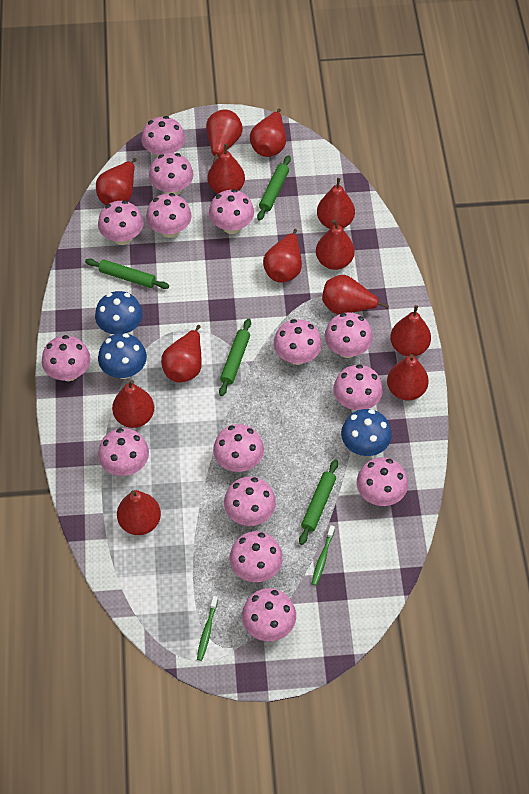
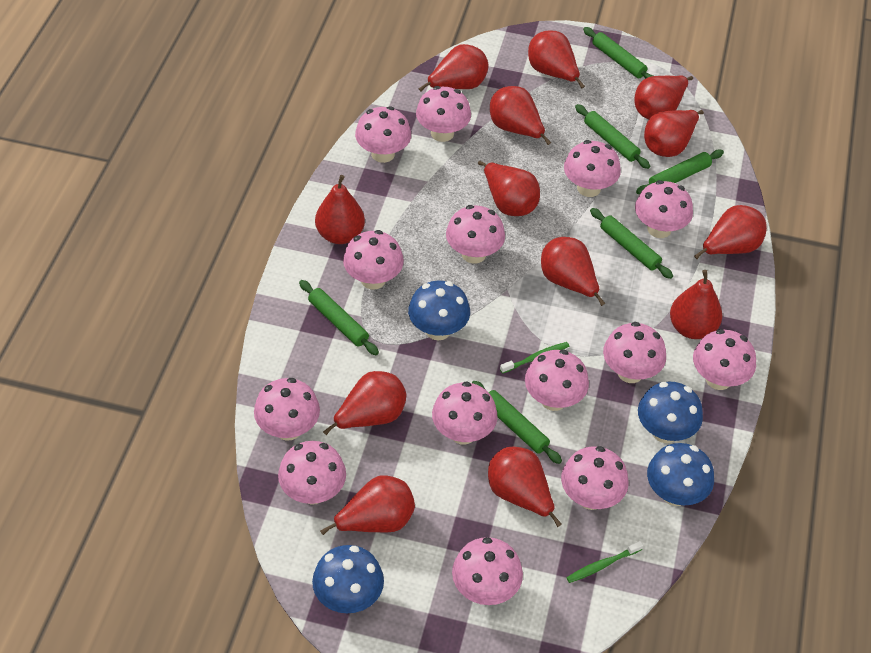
blue mushroom: 3 -> 4
green rolling pin: 4 -> 6
pink mushroom: 15 -> 14

